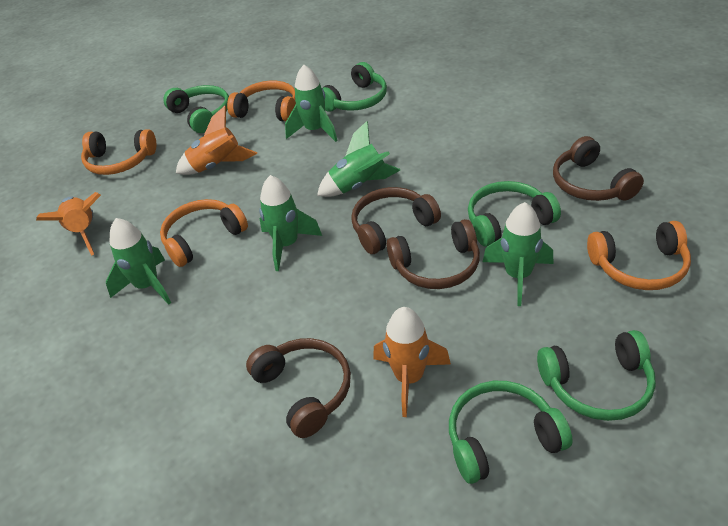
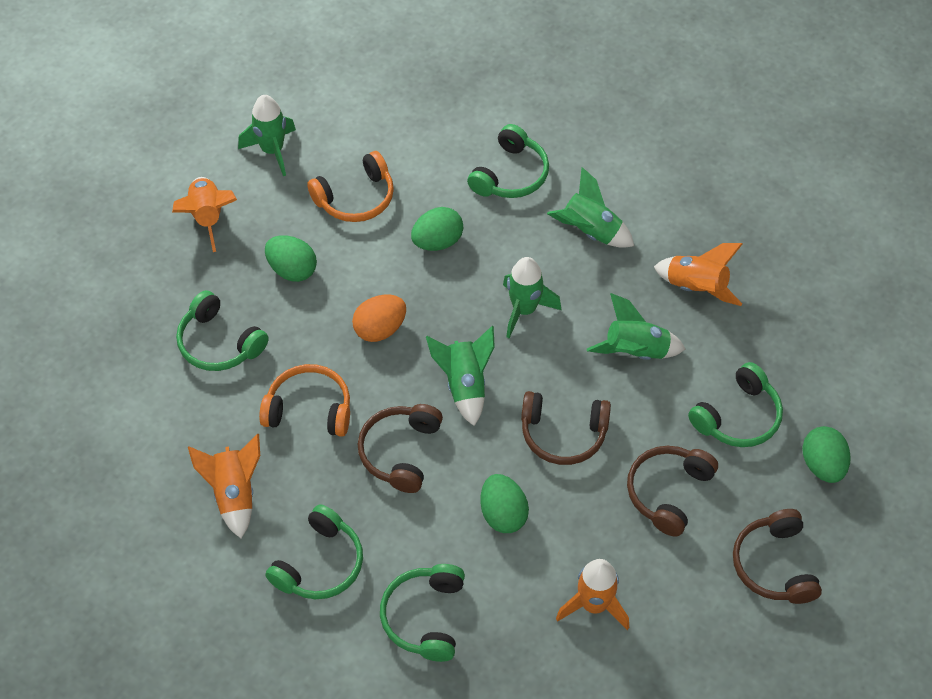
green egg: 0 -> 4
orange egg: 0 -> 1
orange headphones: 4 -> 2
orange rocket: 3 -> 4

